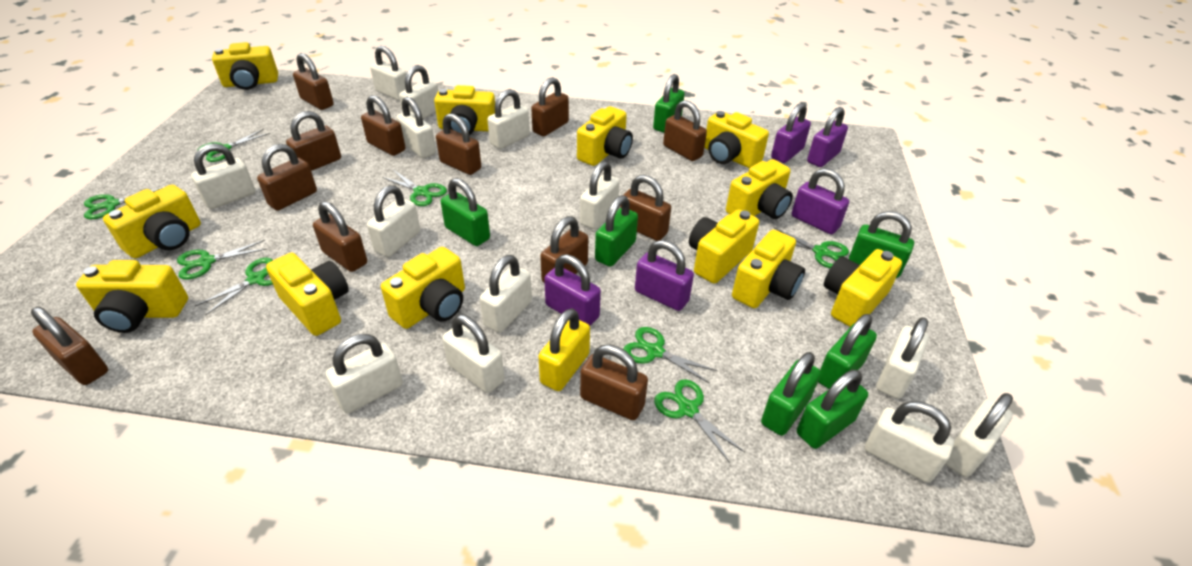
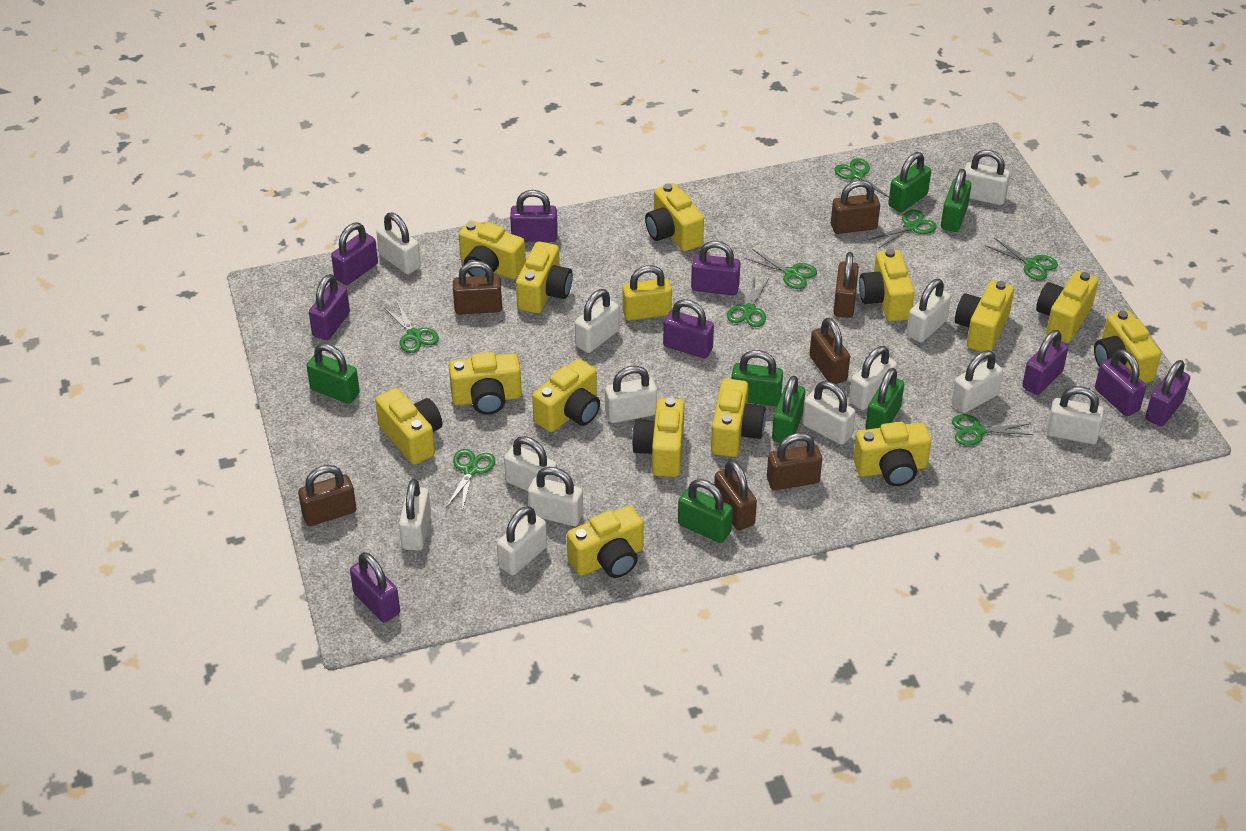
brown padlock: 12 -> 7
purple padlock: 5 -> 9
yellow camera: 12 -> 14

